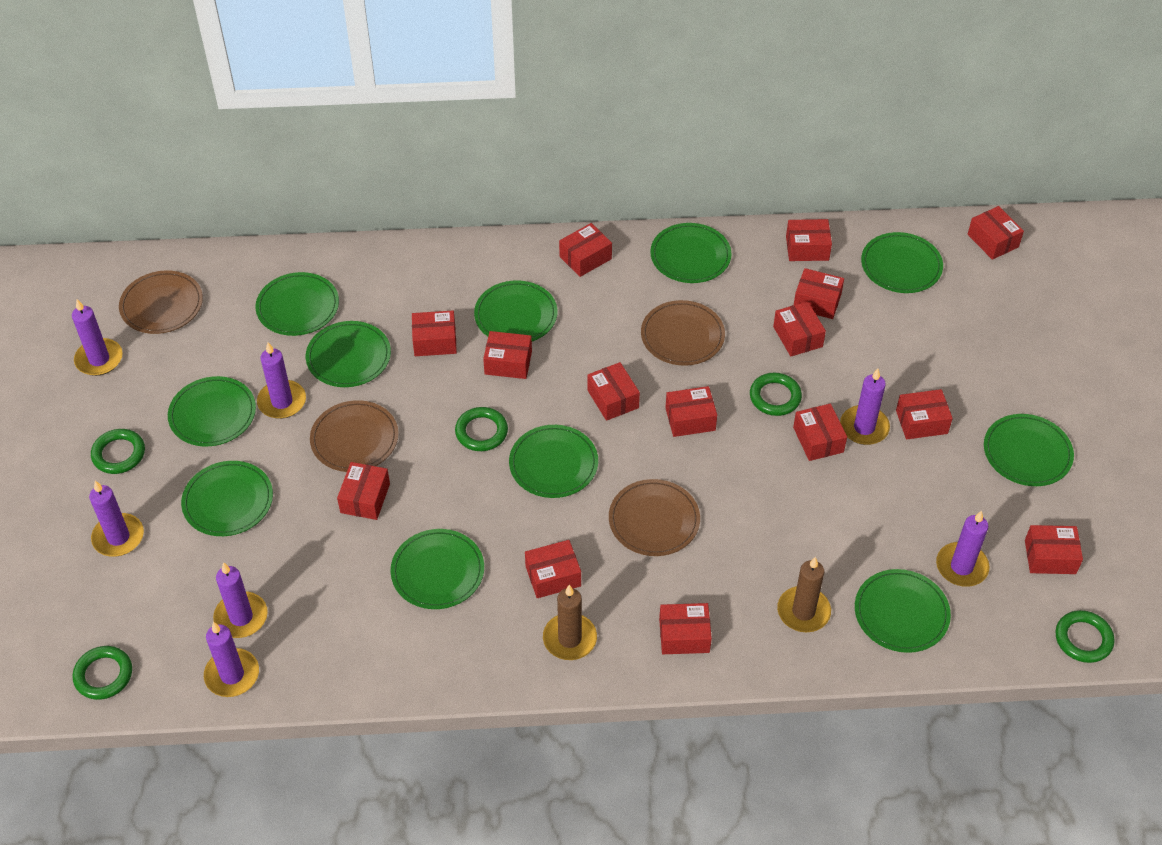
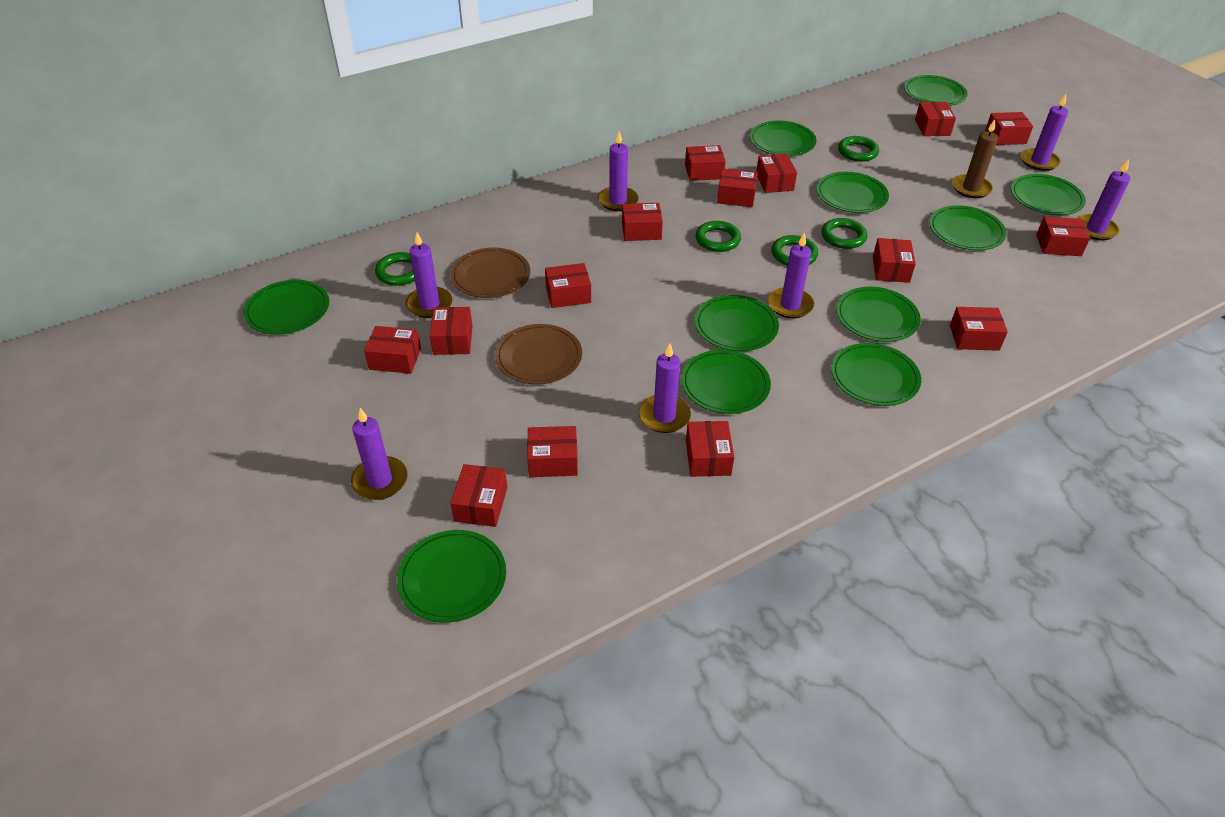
brown candle: 2 -> 1
brown plate: 4 -> 2

